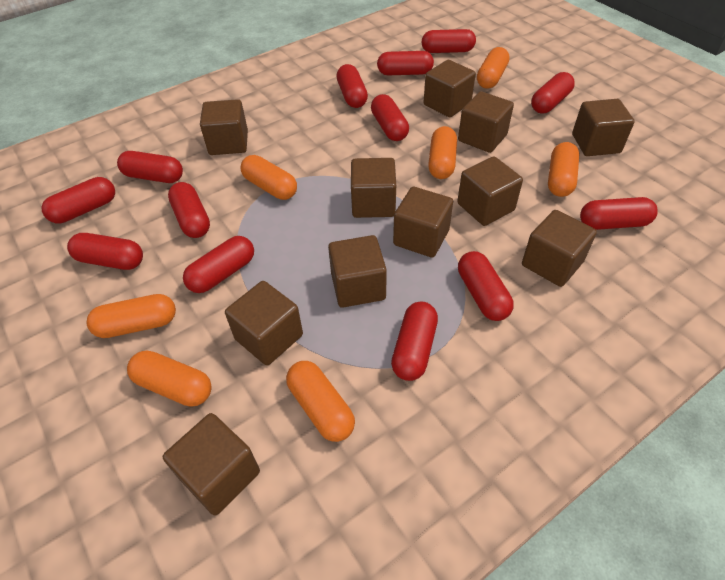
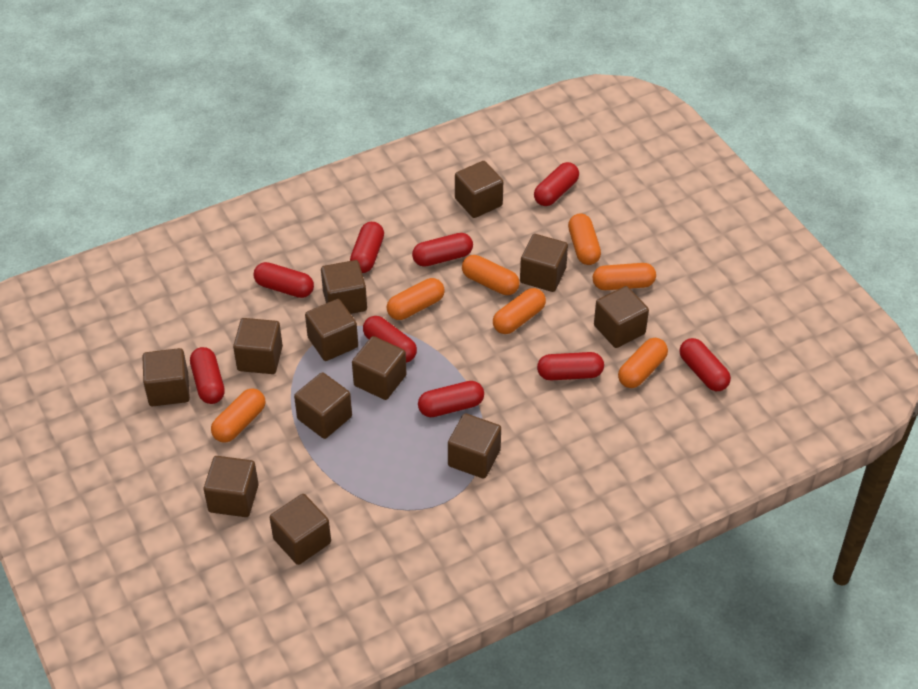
brown cube: 11 -> 12
red capsule: 13 -> 9

